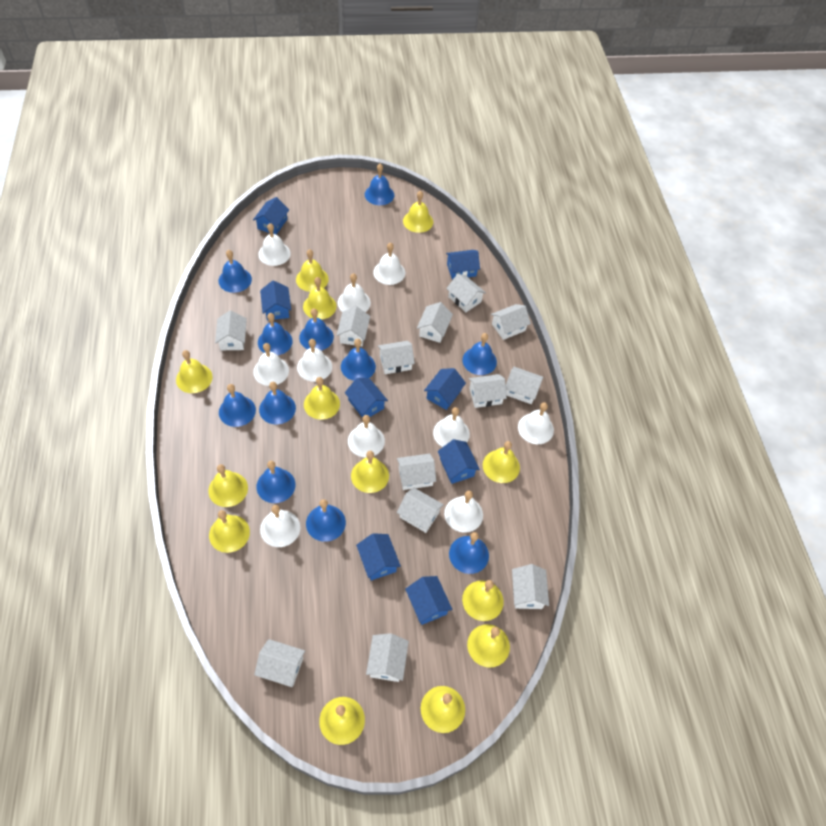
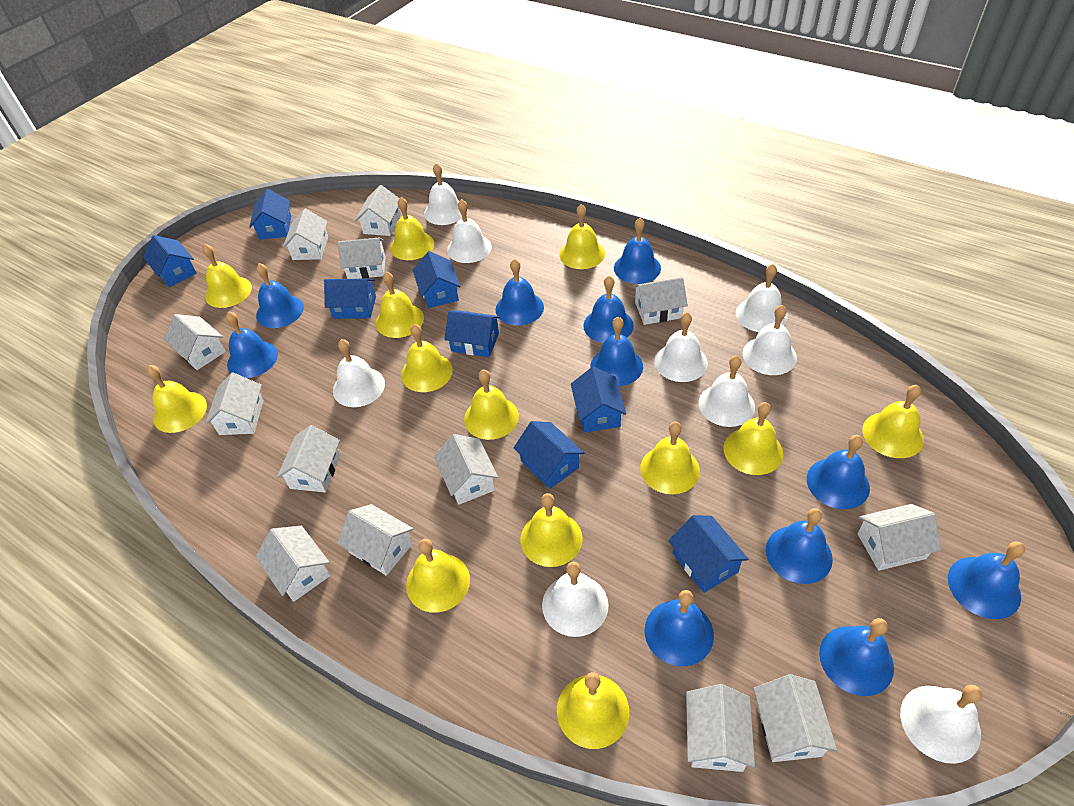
white bell: 10 -> 9

